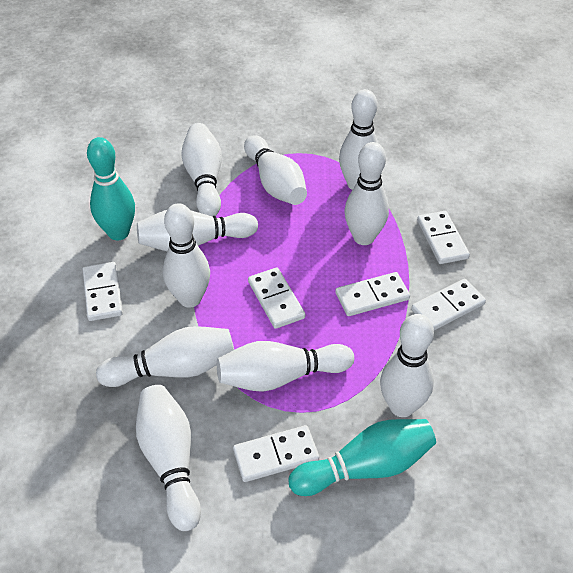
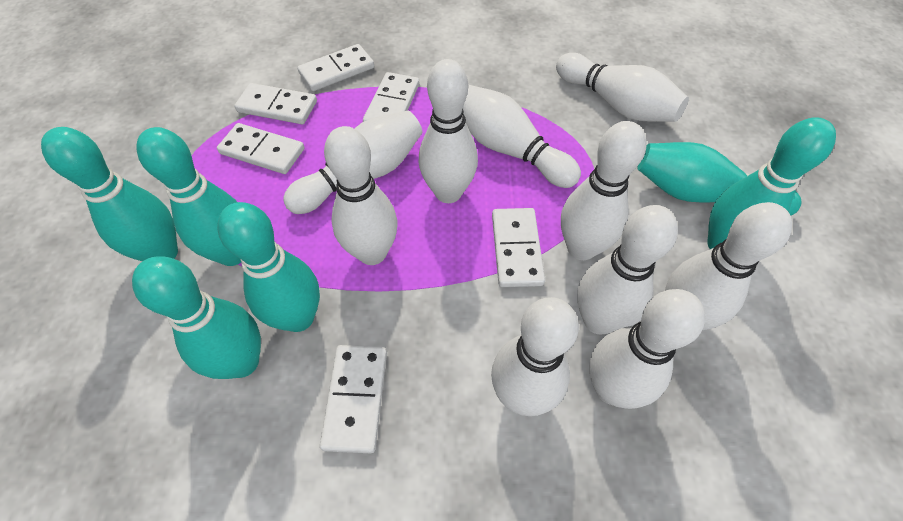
turquoise bowling pin: 2 -> 6

